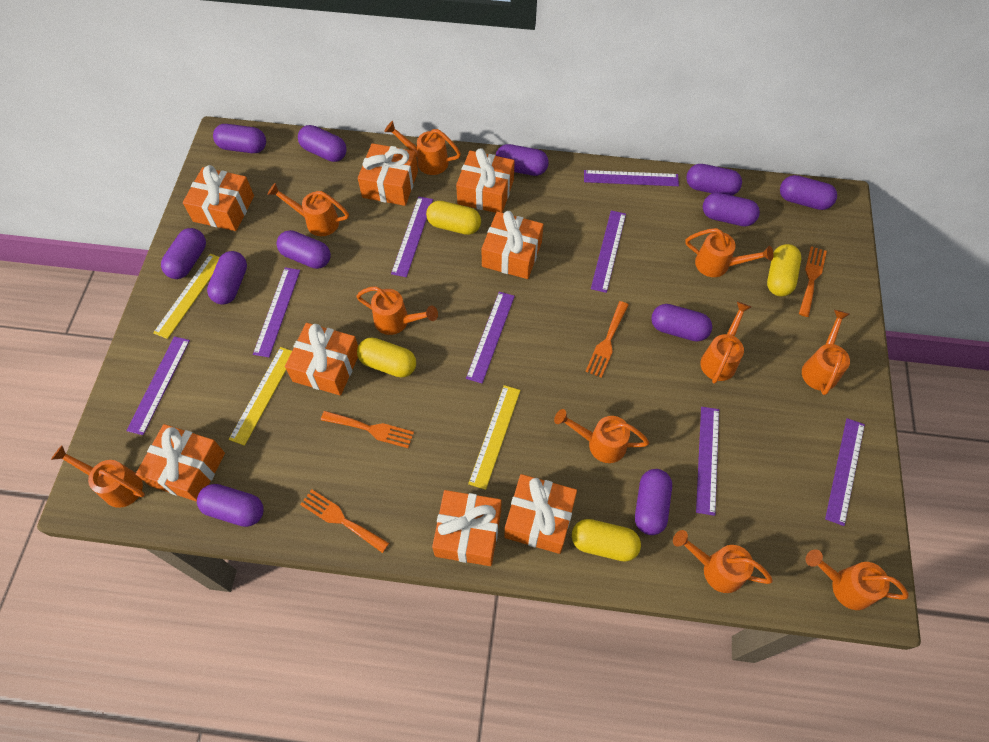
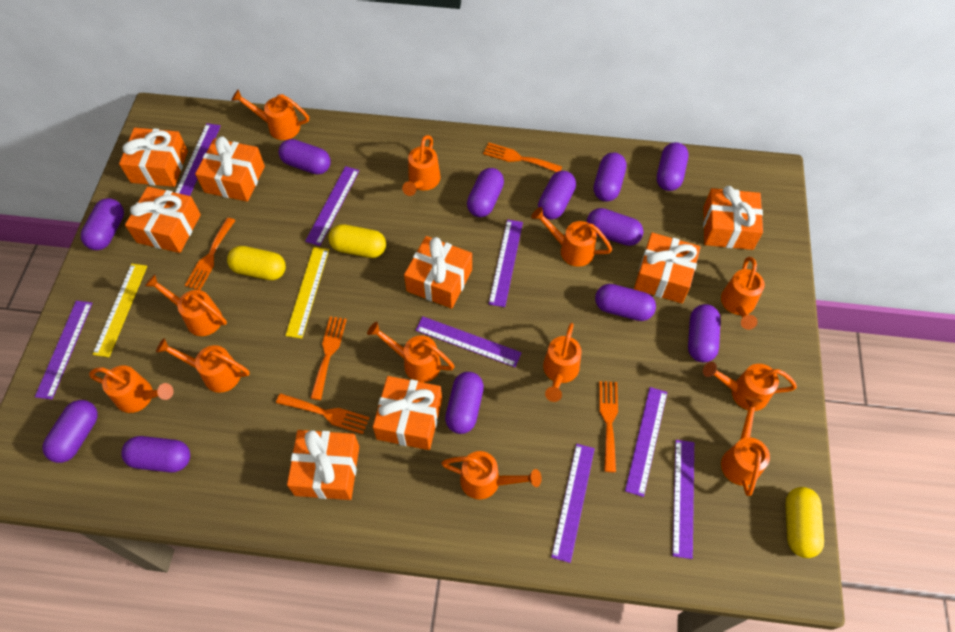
orange fork: 4 -> 5
orange watering can: 10 -> 12
yellow capsule: 4 -> 3
yellow ruler: 3 -> 2

